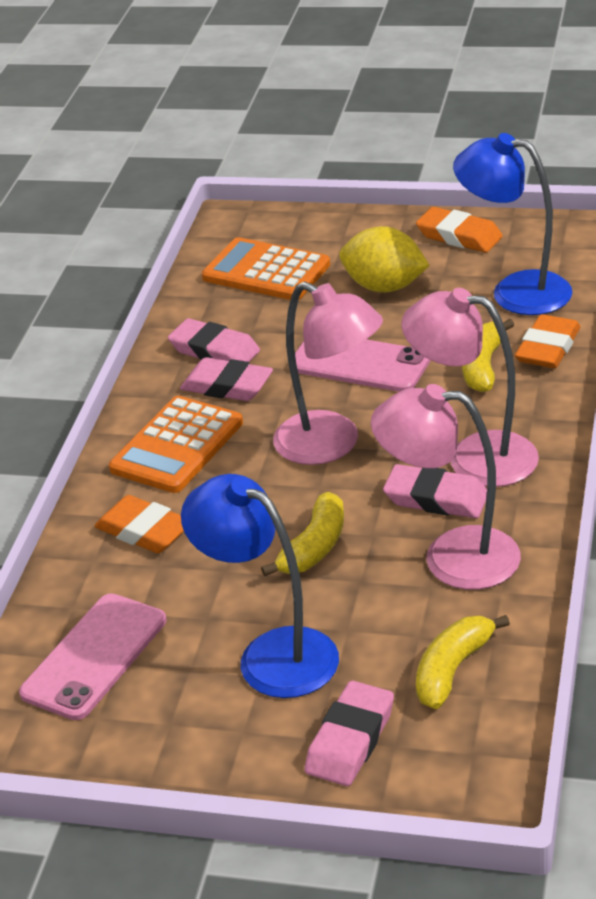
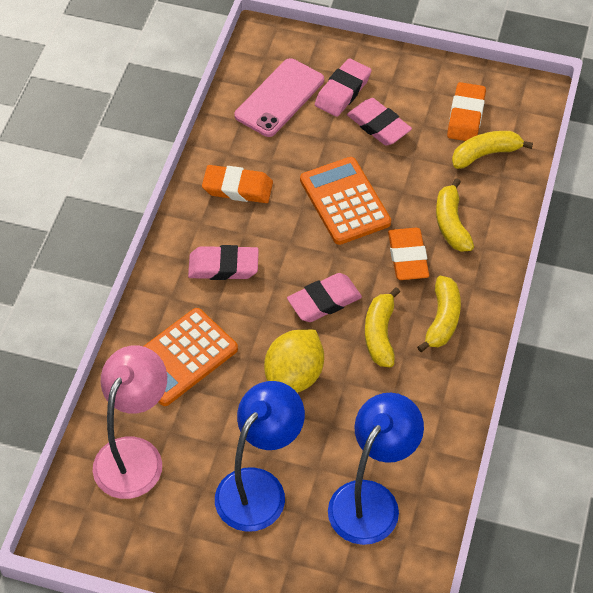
pink lamp: 3 -> 1
pink phone: 2 -> 1
yellow banana: 3 -> 4

